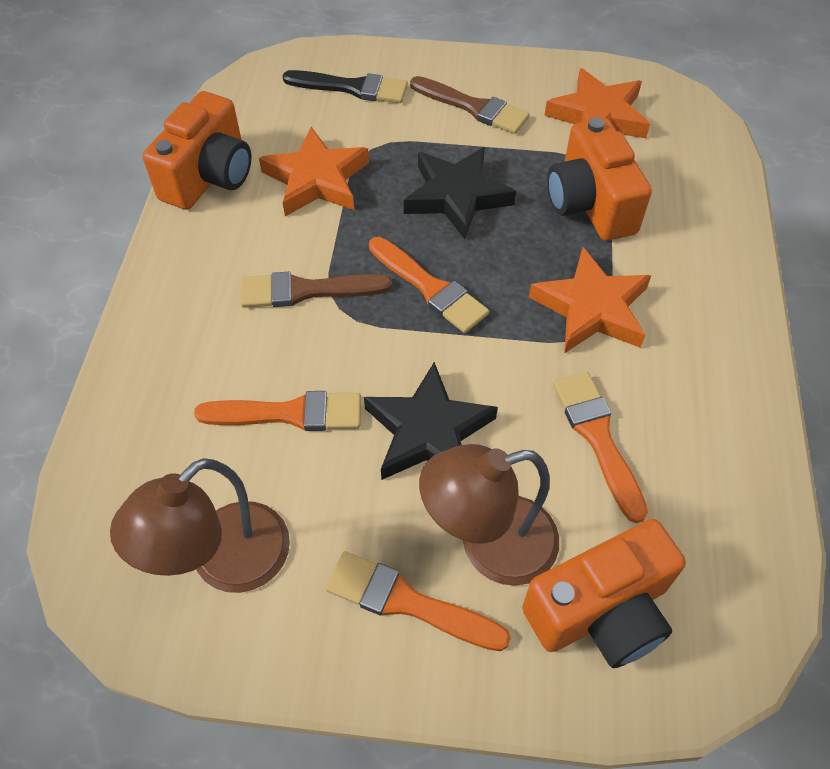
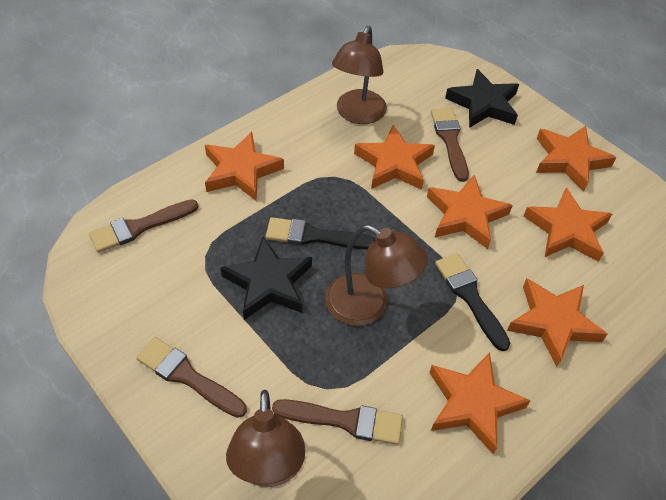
black brush: 1 -> 2
brown brush: 2 -> 4
brown lamp: 2 -> 3
orange brush: 4 -> 0
orange camera: 3 -> 0
orange star: 3 -> 7

